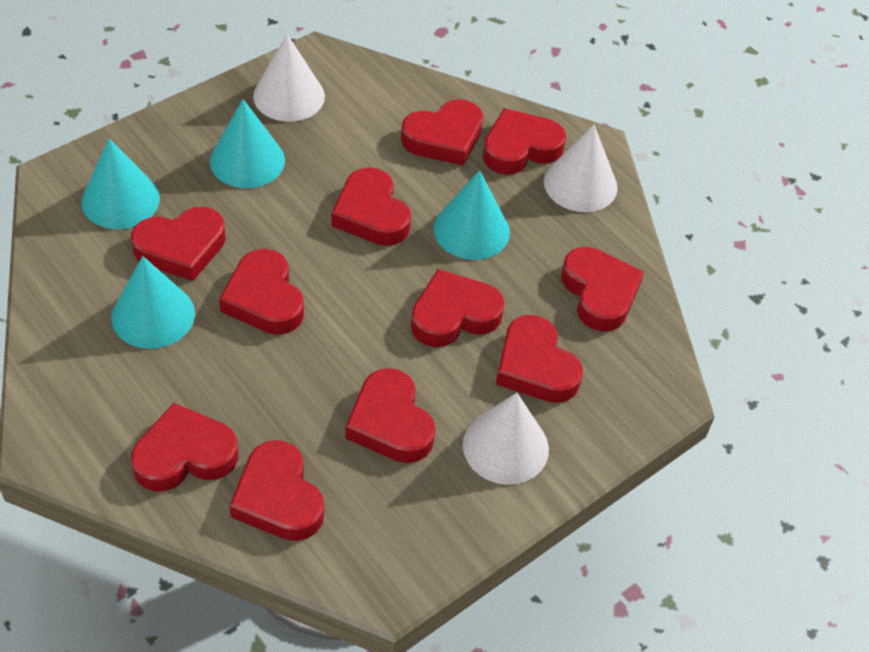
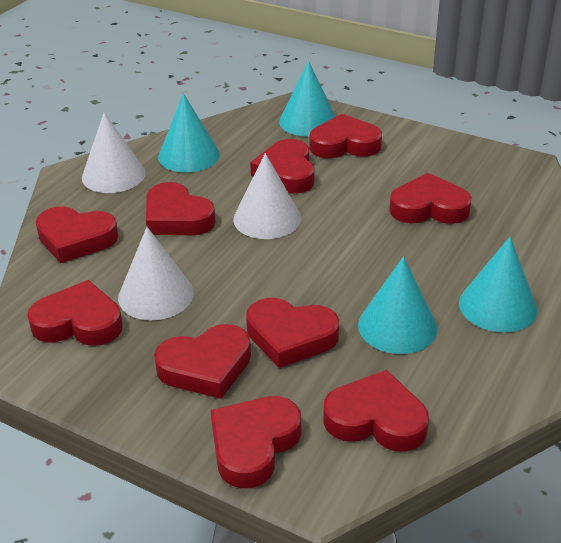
red heart: 11 -> 10

